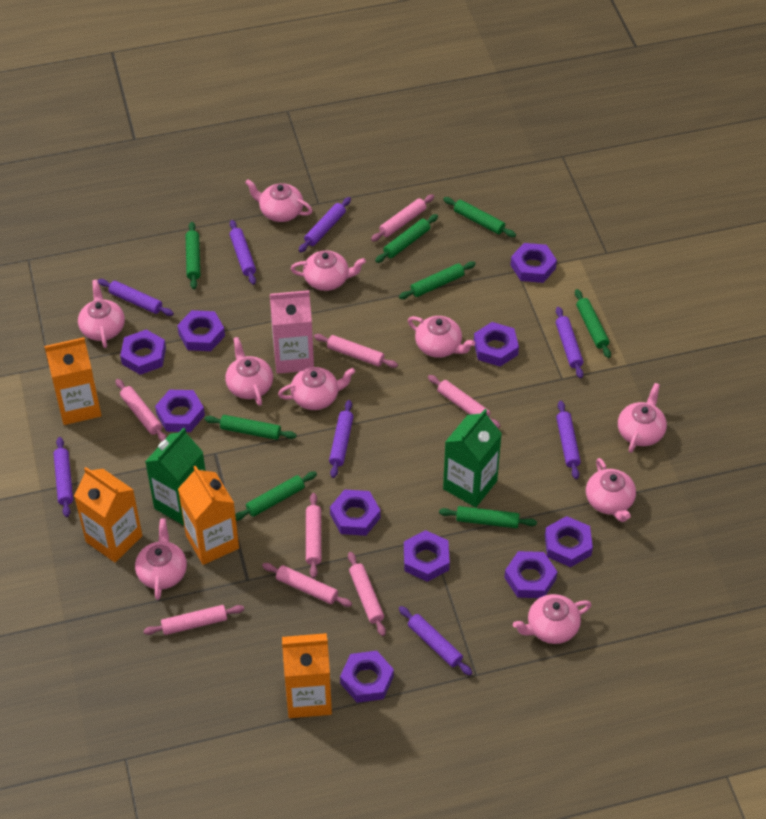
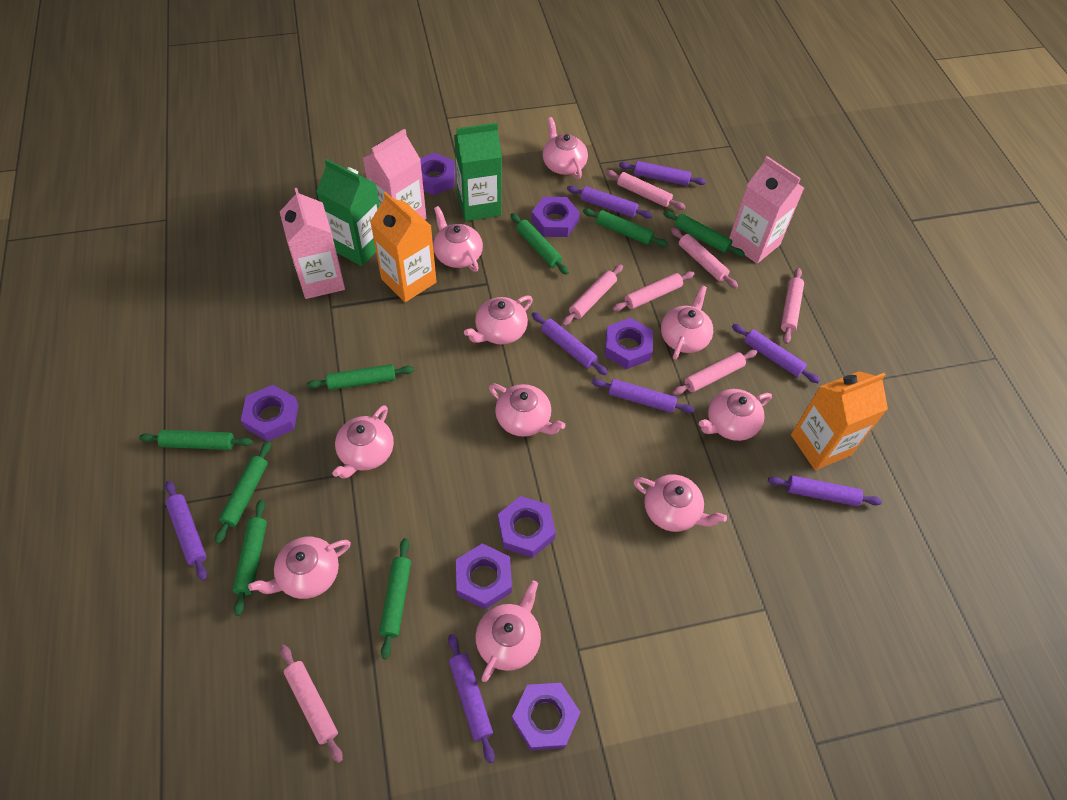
orange carton: 4 -> 2
pink carton: 1 -> 3
pink rolling pin: 8 -> 7
purple nut: 10 -> 7

